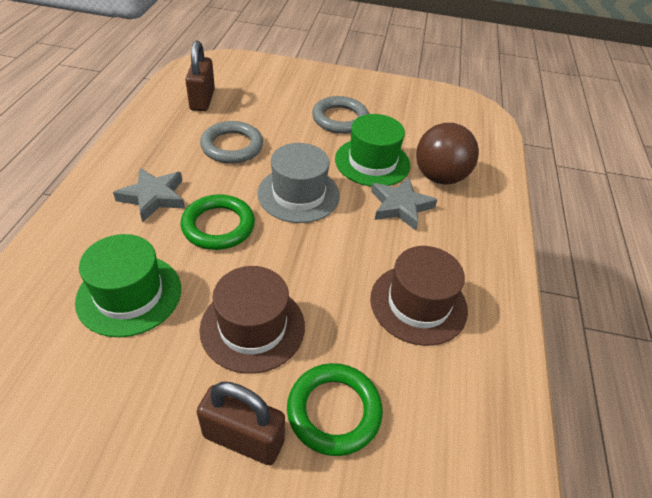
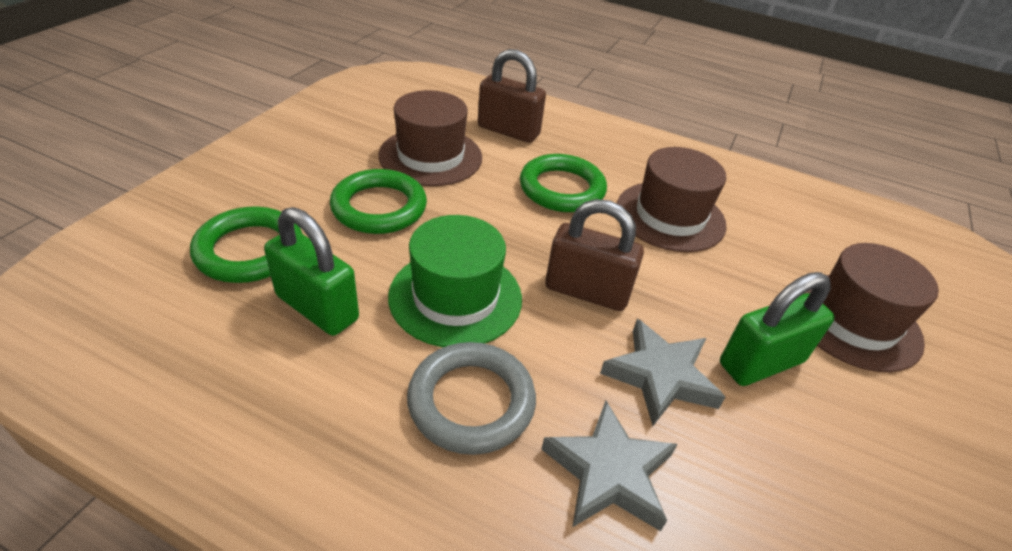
brown ball: 1 -> 0
brown hat: 2 -> 3
green hat: 2 -> 1
green padlock: 0 -> 2
green ring: 2 -> 3
grey hat: 1 -> 0
grey ring: 2 -> 1

